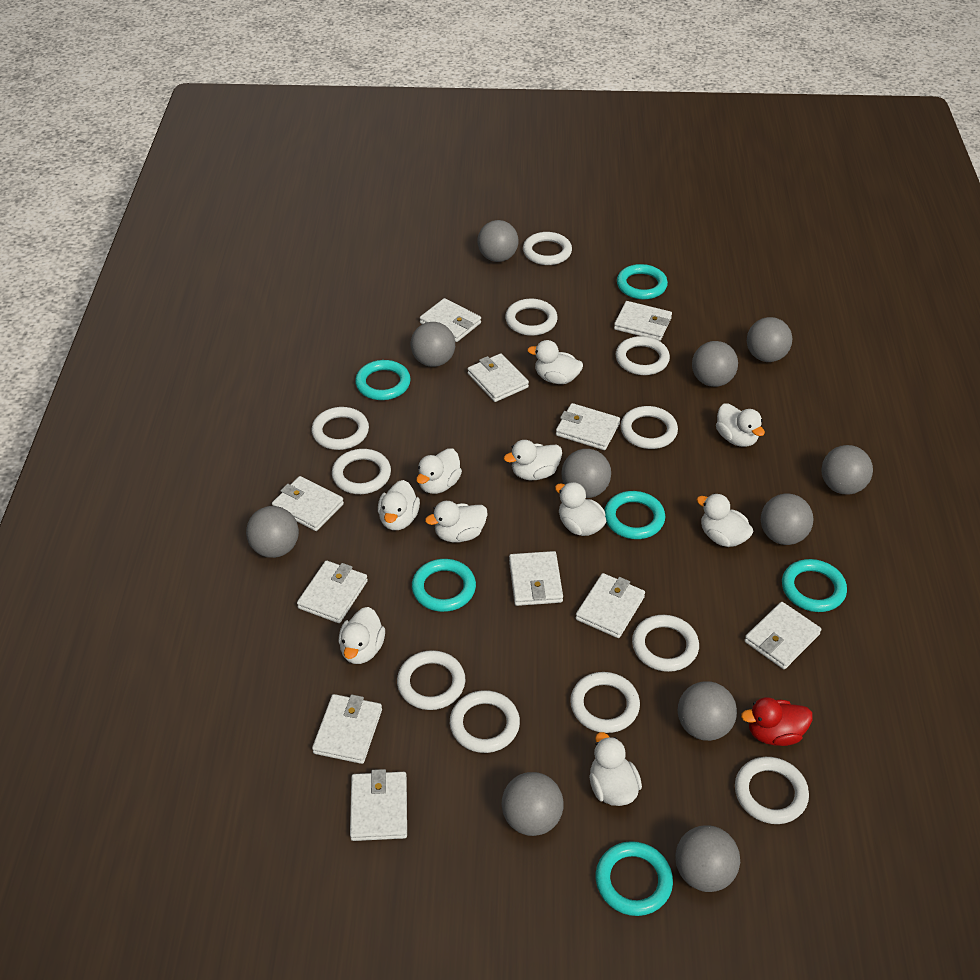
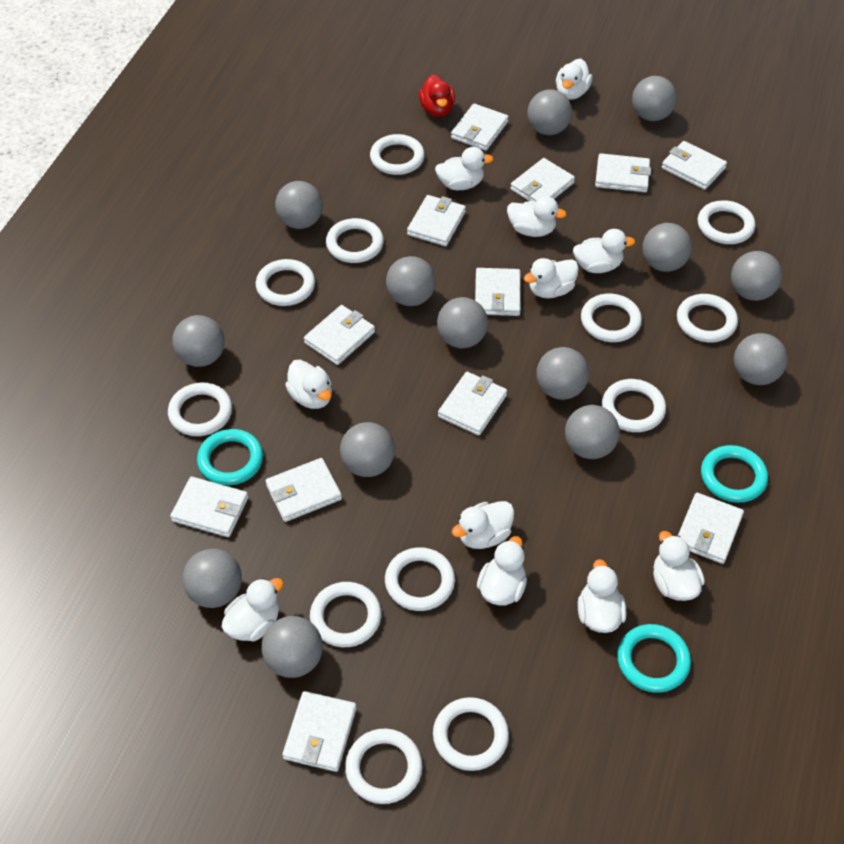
grey ball: 11 -> 14
turquoise ring: 6 -> 3
white duck: 10 -> 11
white ring: 11 -> 12
white wallet: 11 -> 12

